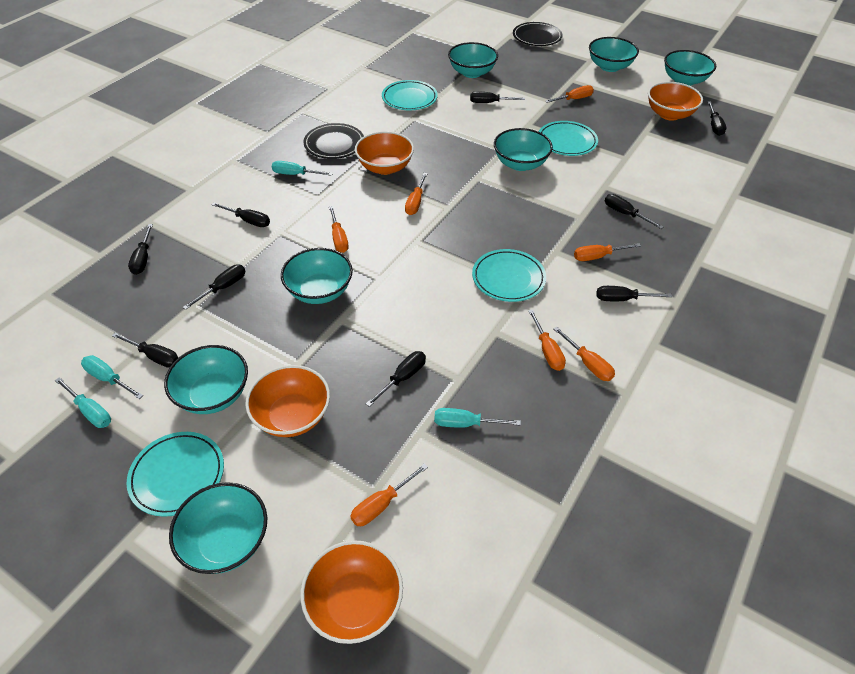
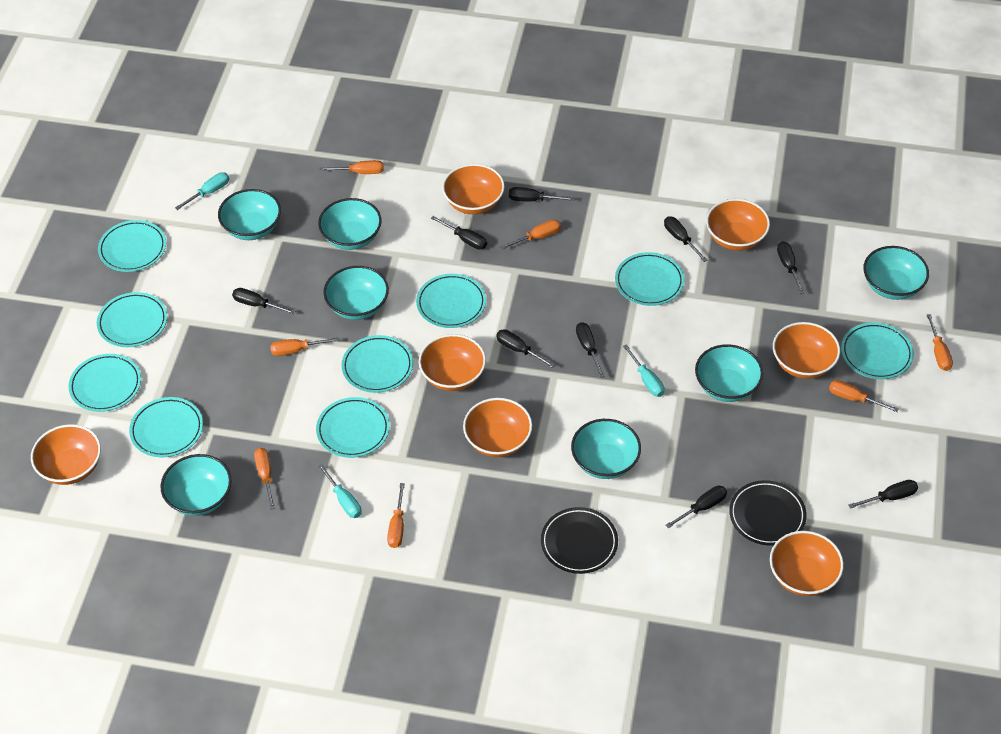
orange bowl: 4 -> 7
turquoise plate: 4 -> 9
turquoise screwdriver: 4 -> 3

